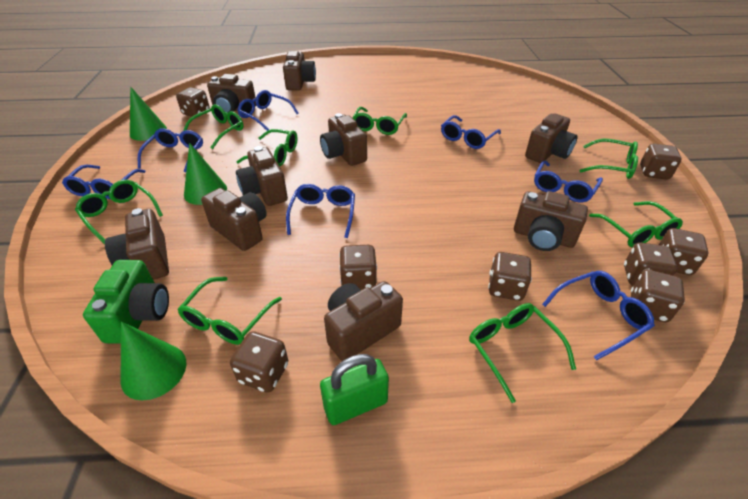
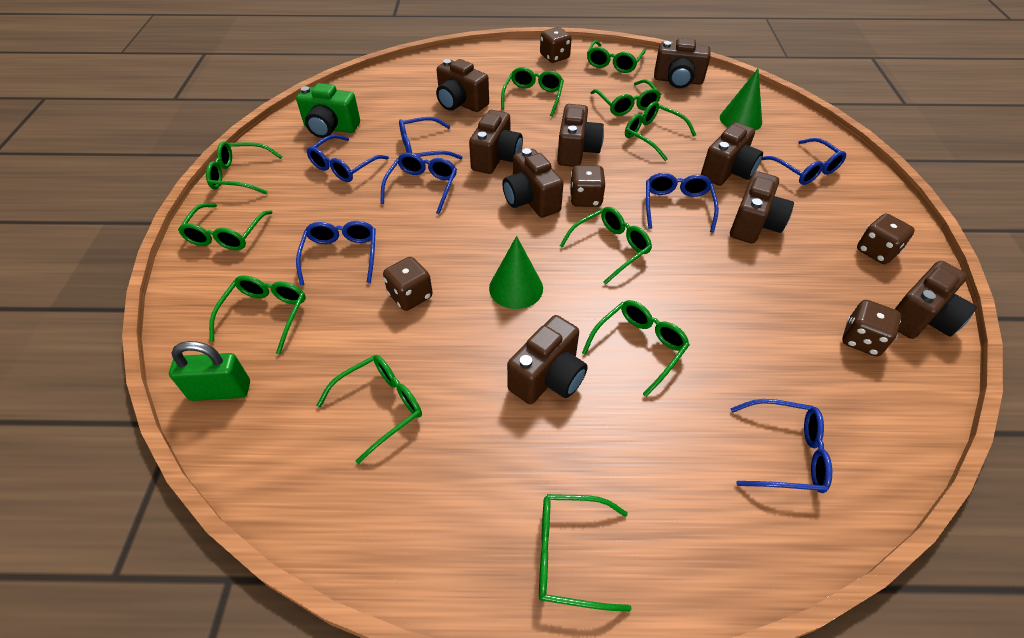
brown dice: 8 -> 5
green cone: 3 -> 2
green glasses: 8 -> 11

